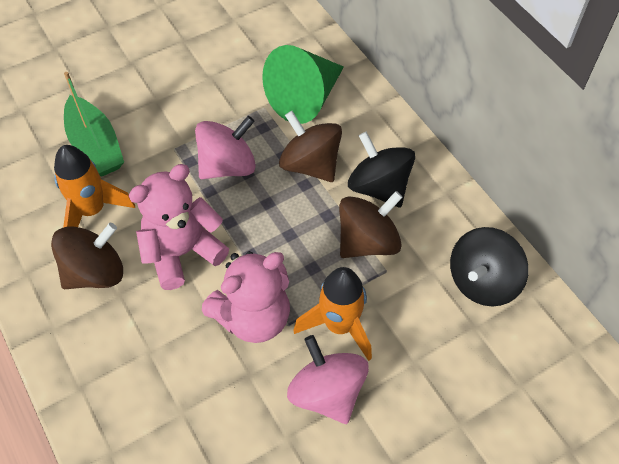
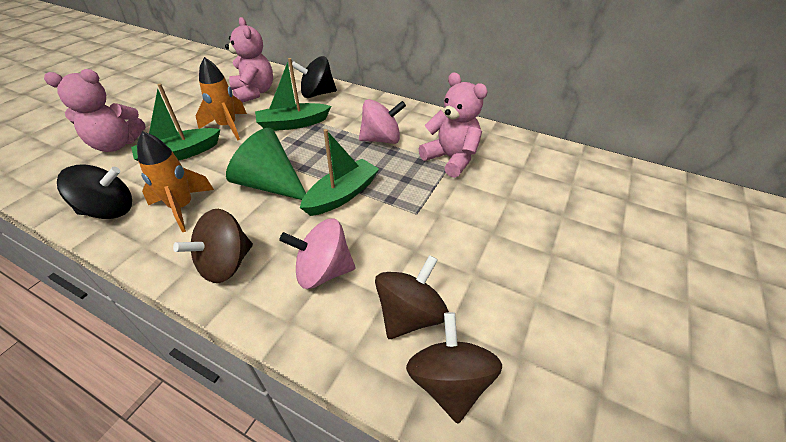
green boat: 1 -> 3
pink teddy bear: 2 -> 3

